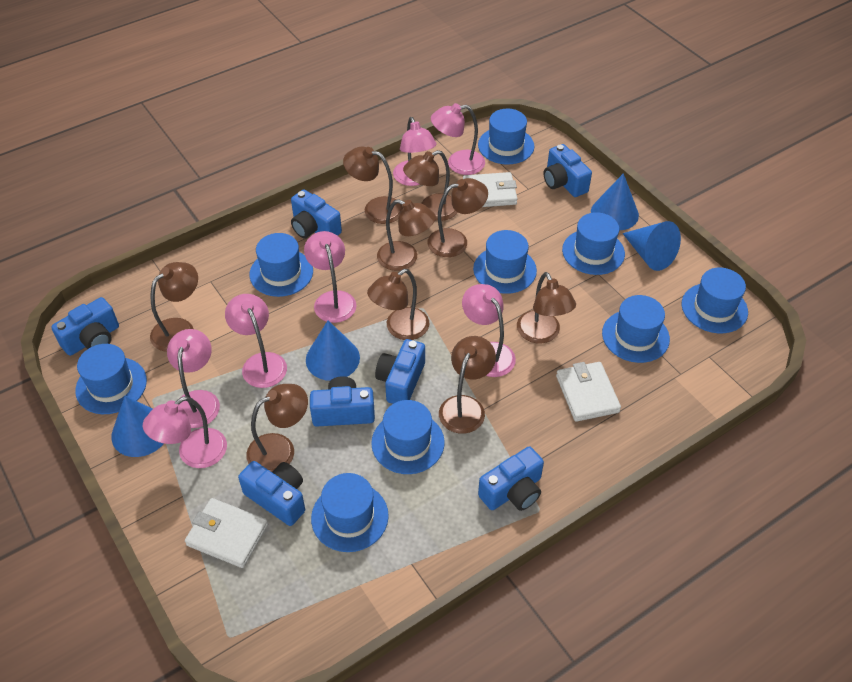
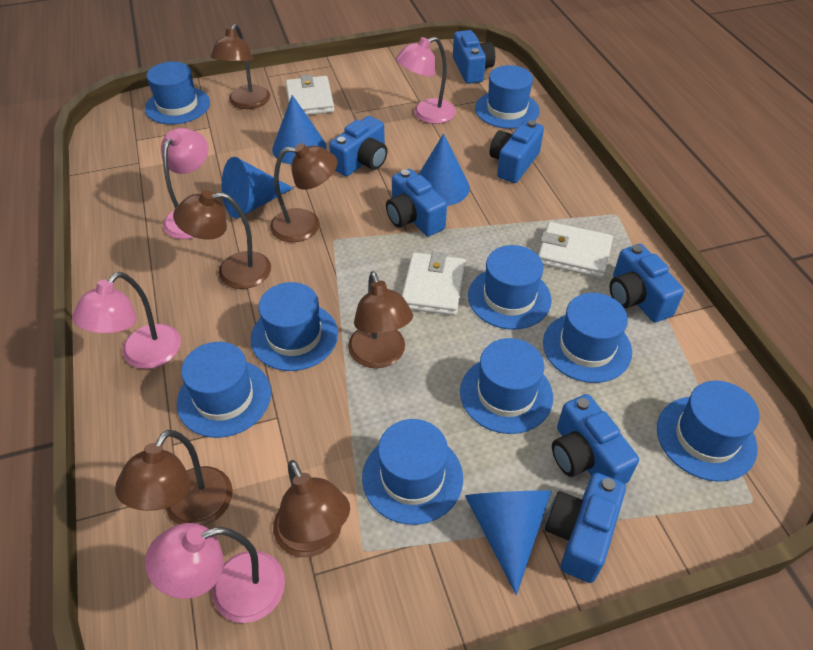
brown lamp: 9 -> 6
pink lamp: 7 -> 4

